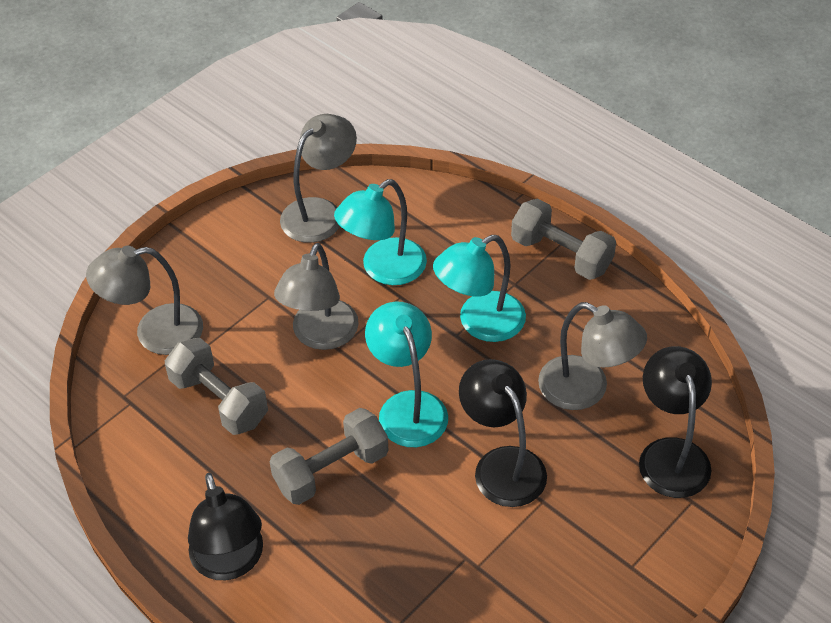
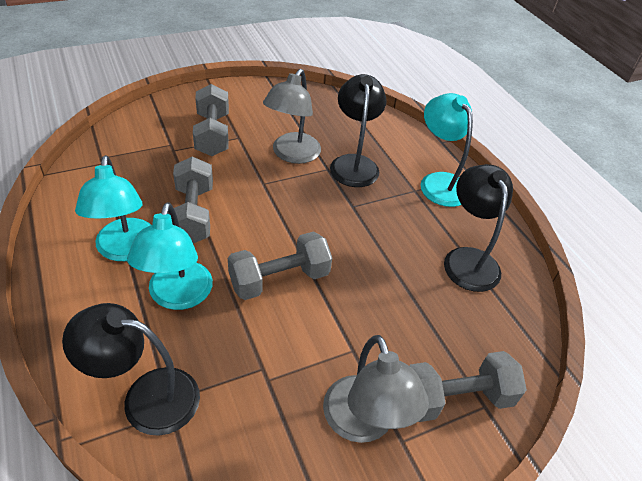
grey dumbbell: 3 -> 4
grey lamp: 4 -> 2

